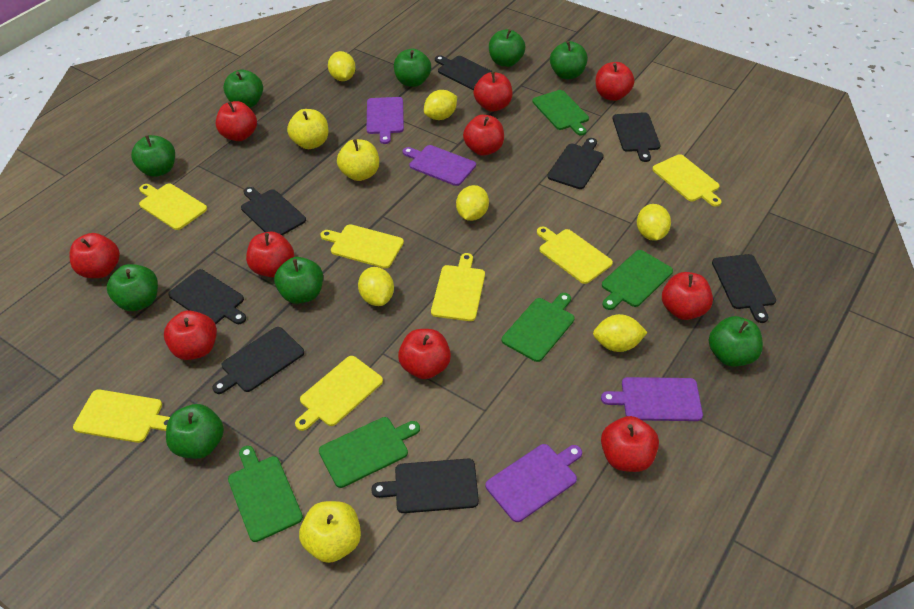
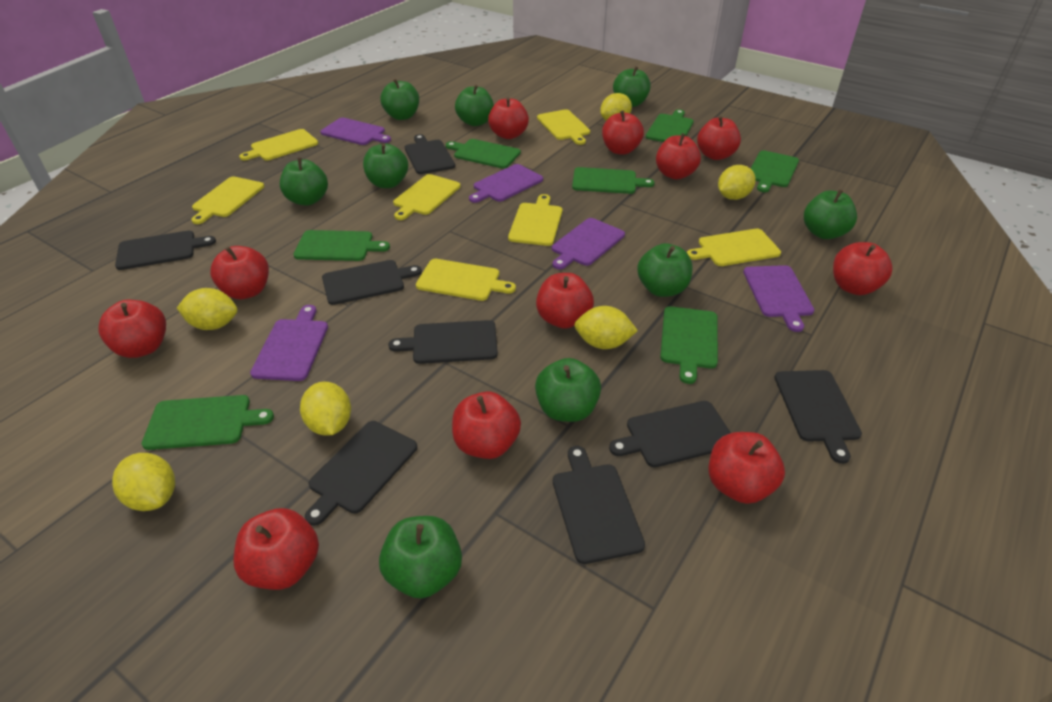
green cutting board: 5 -> 7
purple cutting board: 4 -> 5
red apple: 10 -> 11
yellow apple: 3 -> 0

